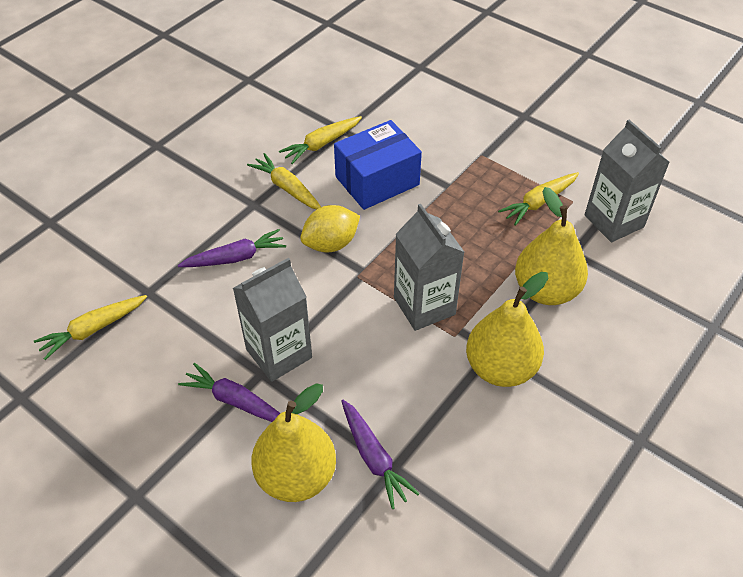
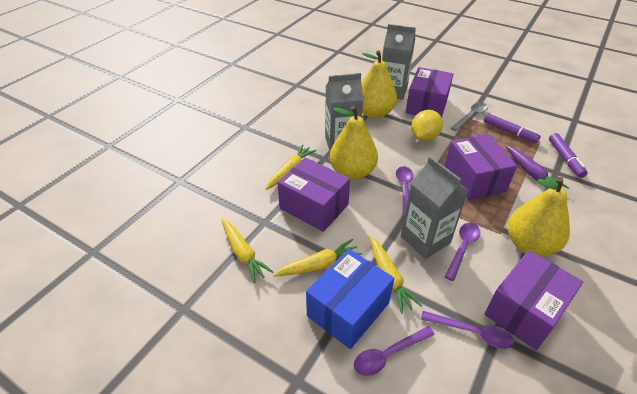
grey spoon: 0 -> 1
purple box: 0 -> 4
purple carrot: 3 -> 1
purple marker: 0 -> 2
purple spoon: 0 -> 4

